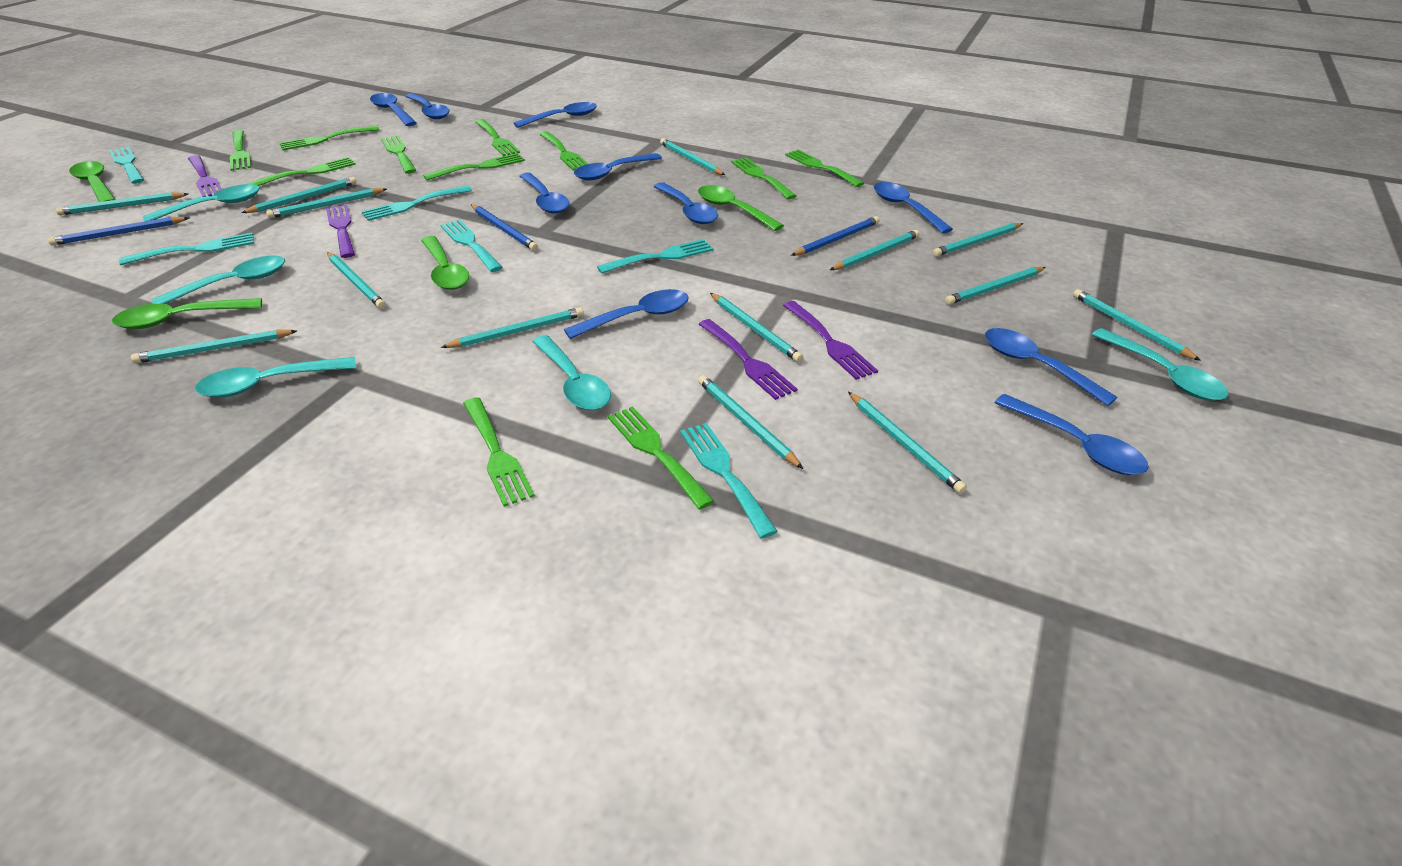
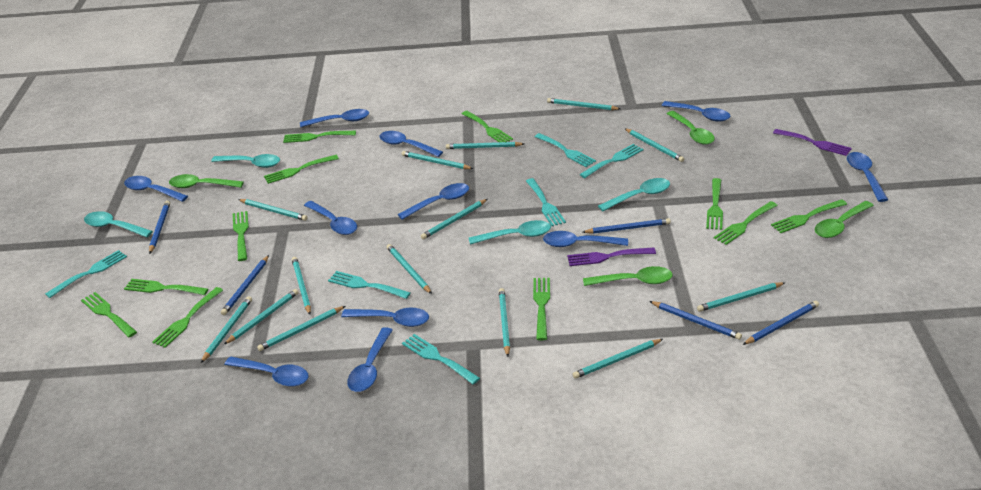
blue pencil: 3 -> 5
blue spoon: 10 -> 11
purple fork: 4 -> 2
turquoise spoon: 5 -> 4

